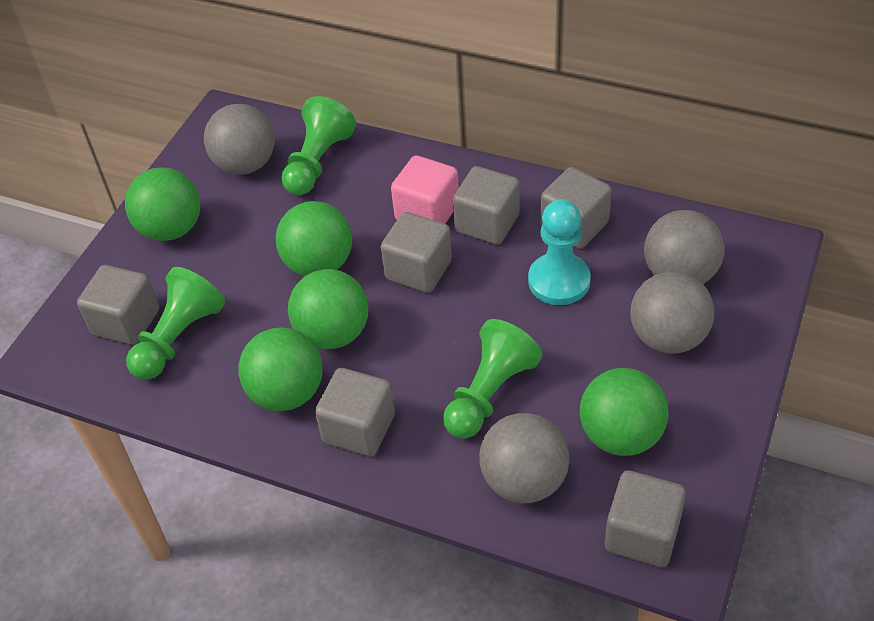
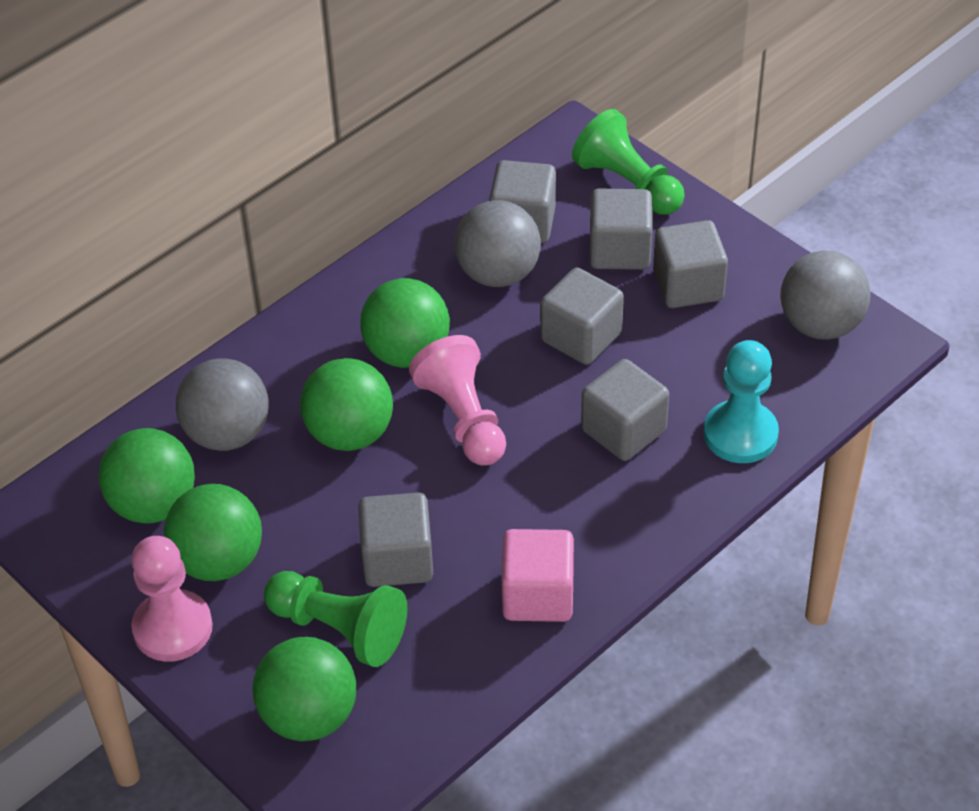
green pawn: 3 -> 2
grey ball: 4 -> 3
pink pawn: 0 -> 2

